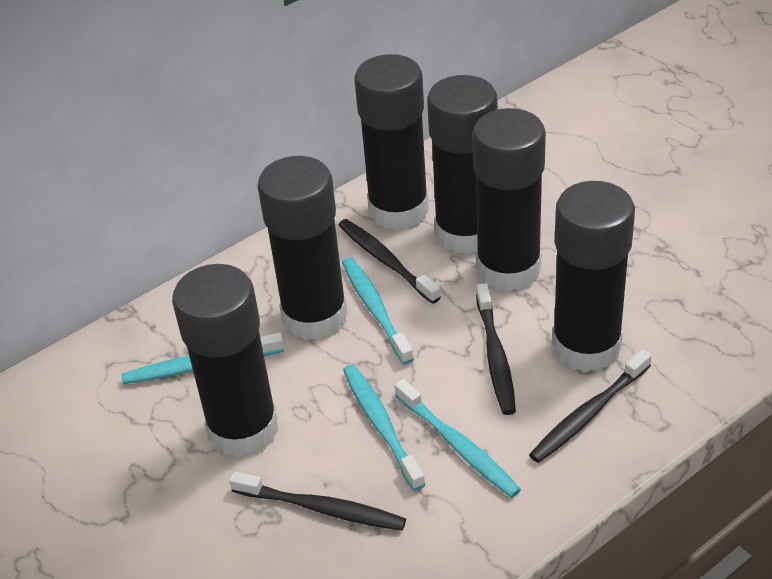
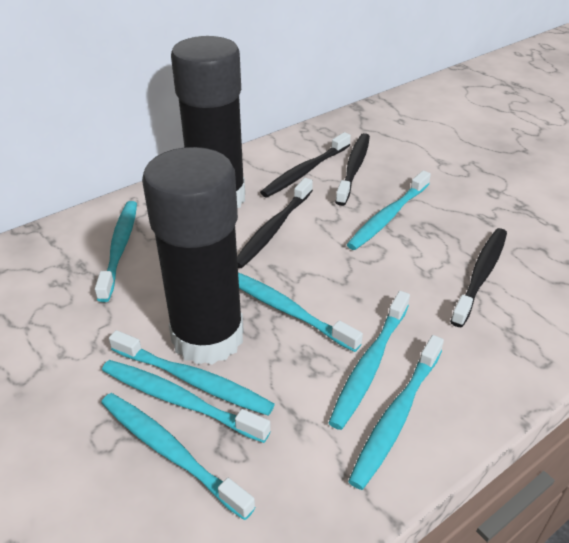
black glue stick: 6 -> 2
turquoise toothbrush: 4 -> 8

